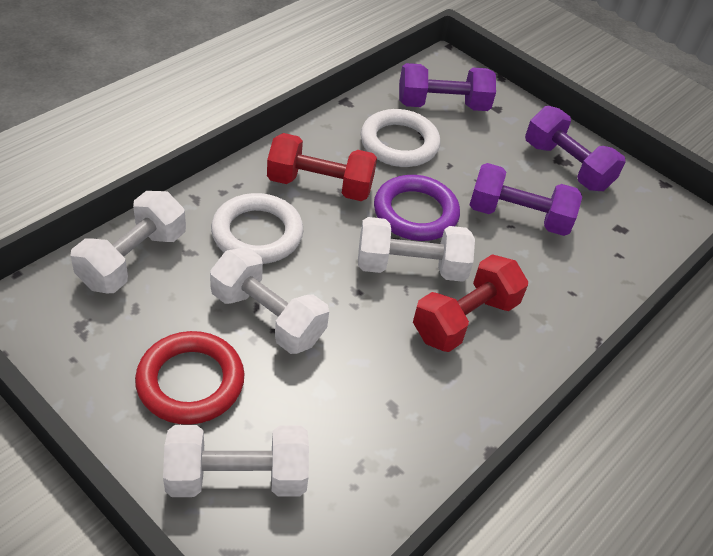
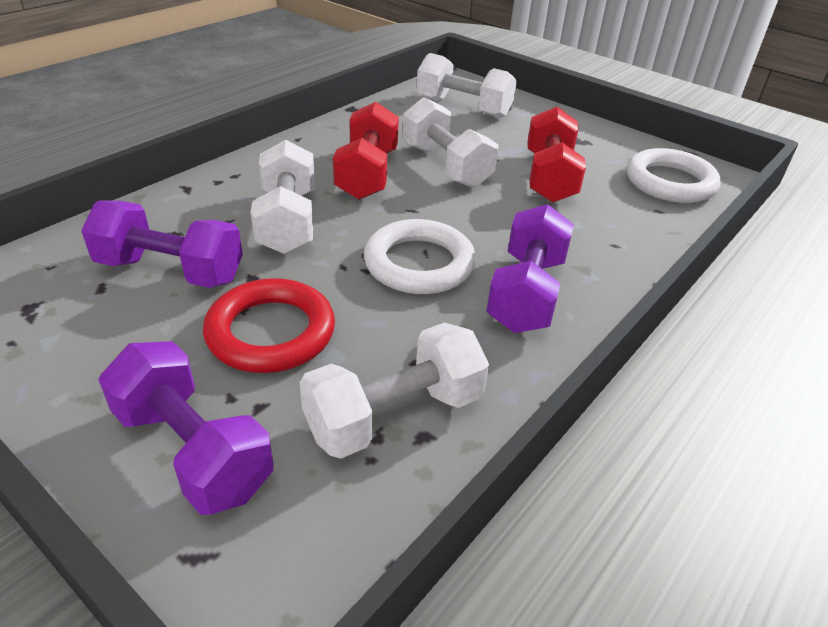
purple ring: 1 -> 0

